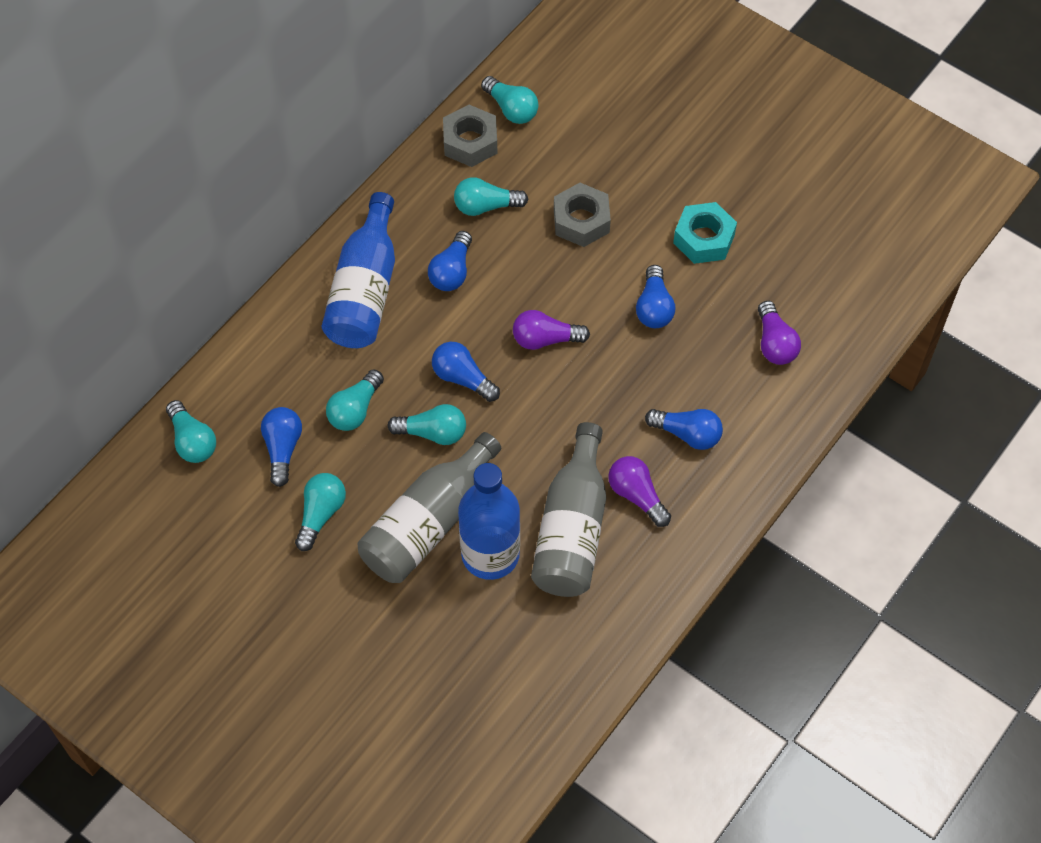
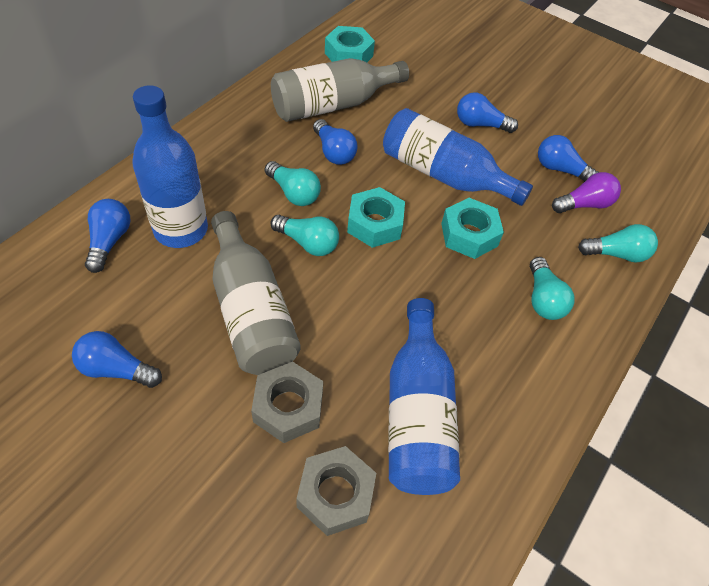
blue bottle: 2 -> 3
purple light bulb: 3 -> 1
turquoise light bulb: 6 -> 4
turquoise nut: 1 -> 3

